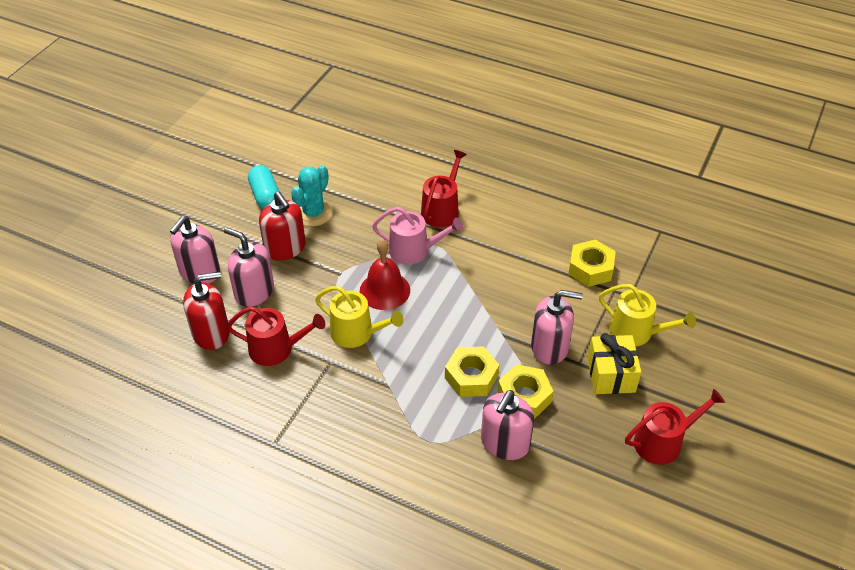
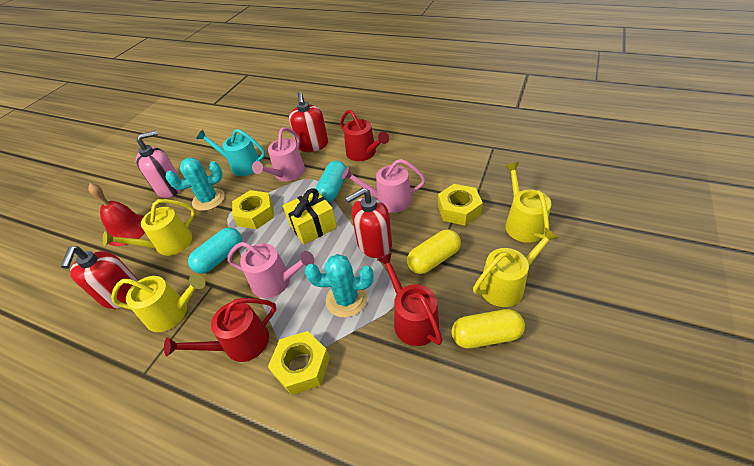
pink soap dispenser: 4 -> 1
pink watering can: 1 -> 3
red soap dispenser: 2 -> 3
turquoise cactus: 1 -> 2
turquoise capsule: 1 -> 2
turquoise watering can: 0 -> 1
yellow capsule: 0 -> 2
yellow watering can: 2 -> 4

